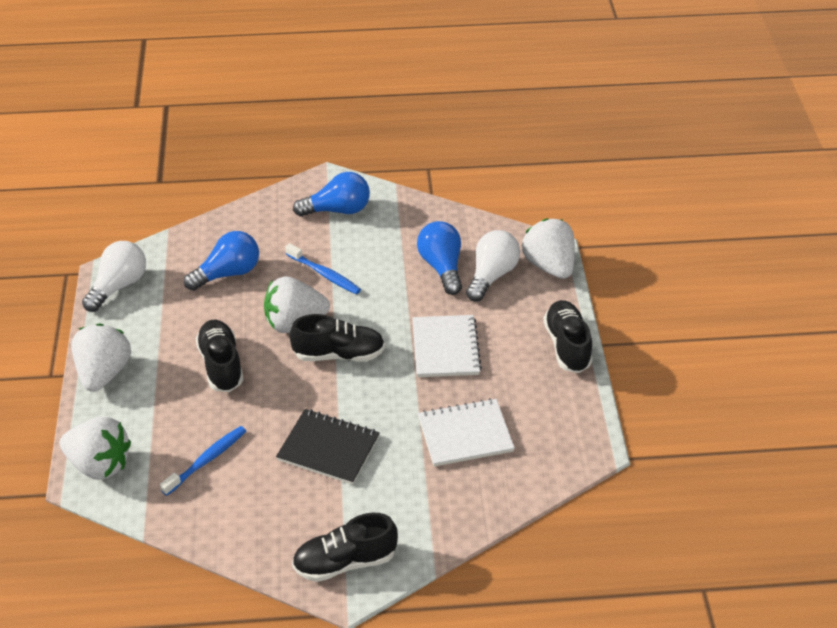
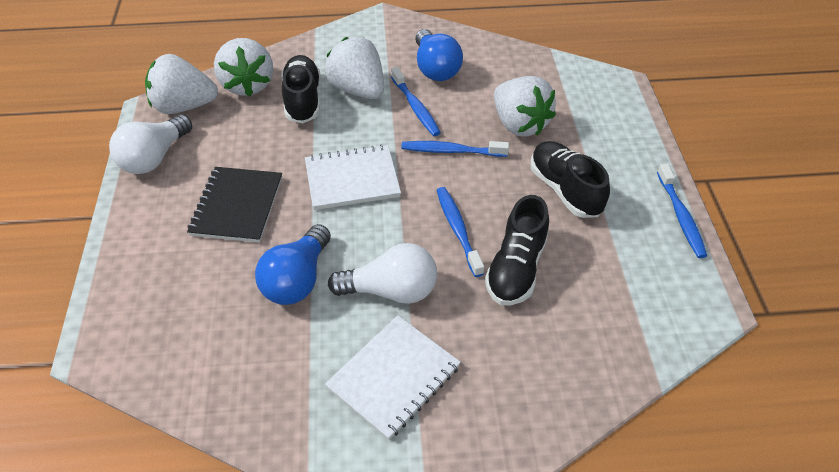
black shoe: 4 -> 3
blue light bulb: 3 -> 2
blue toothbrush: 2 -> 4

